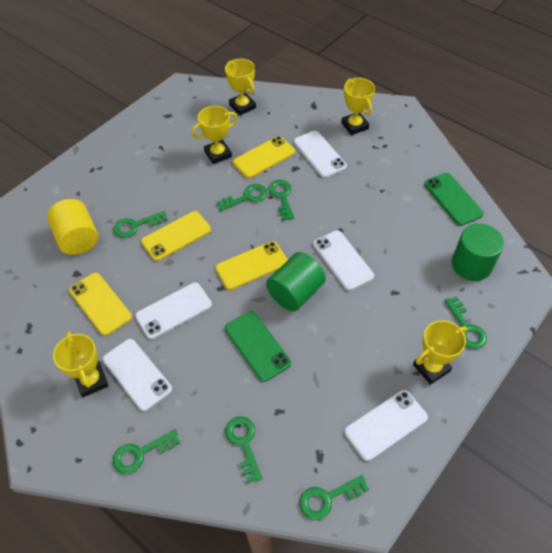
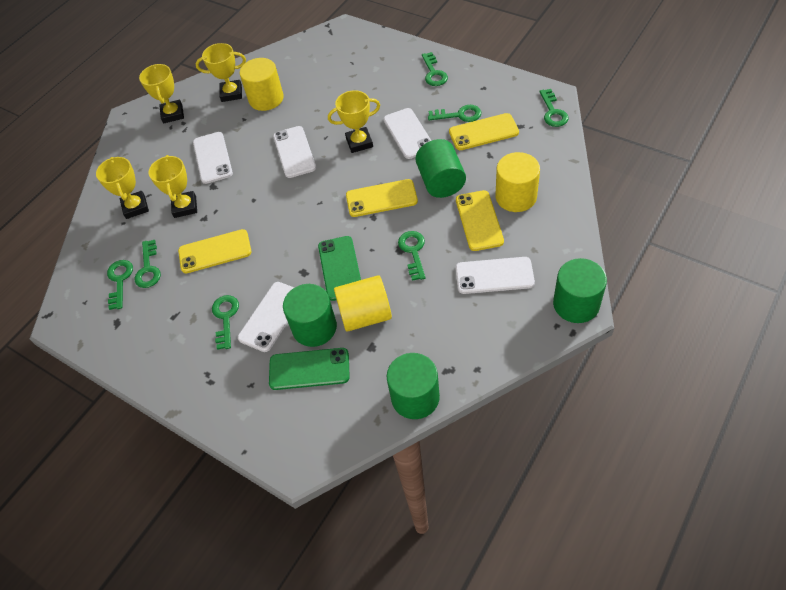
green cylinder: 2 -> 4
yellow cylinder: 1 -> 3

